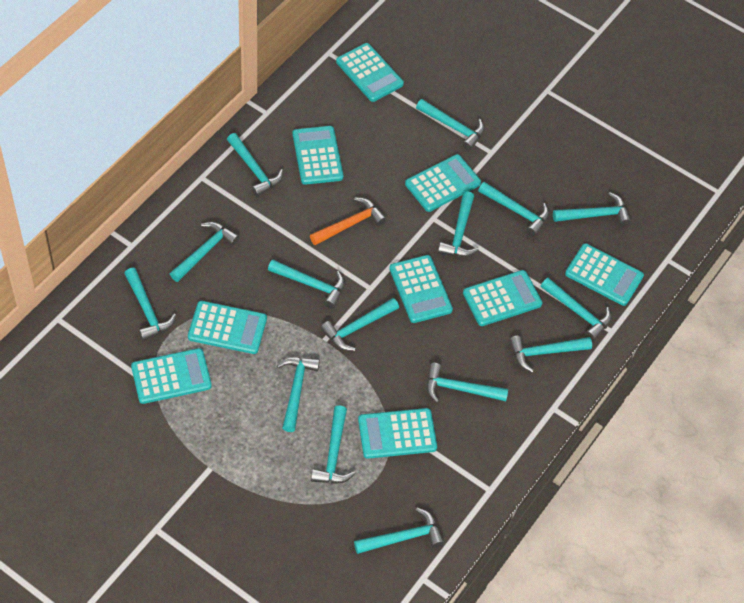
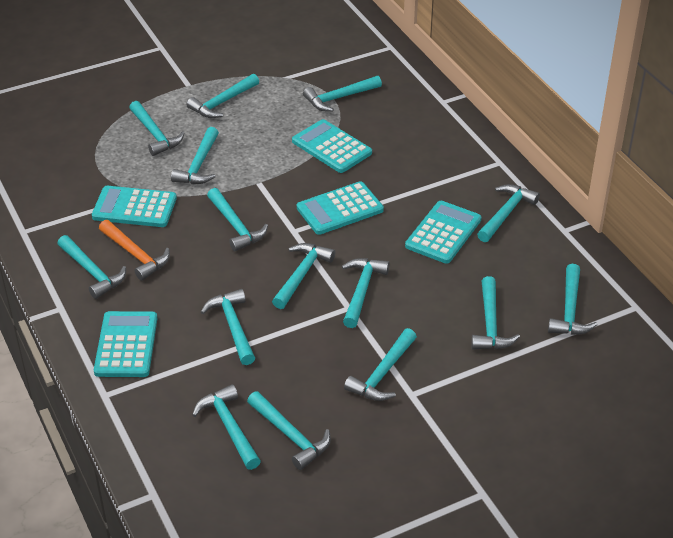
turquoise calculator: 9 -> 5

